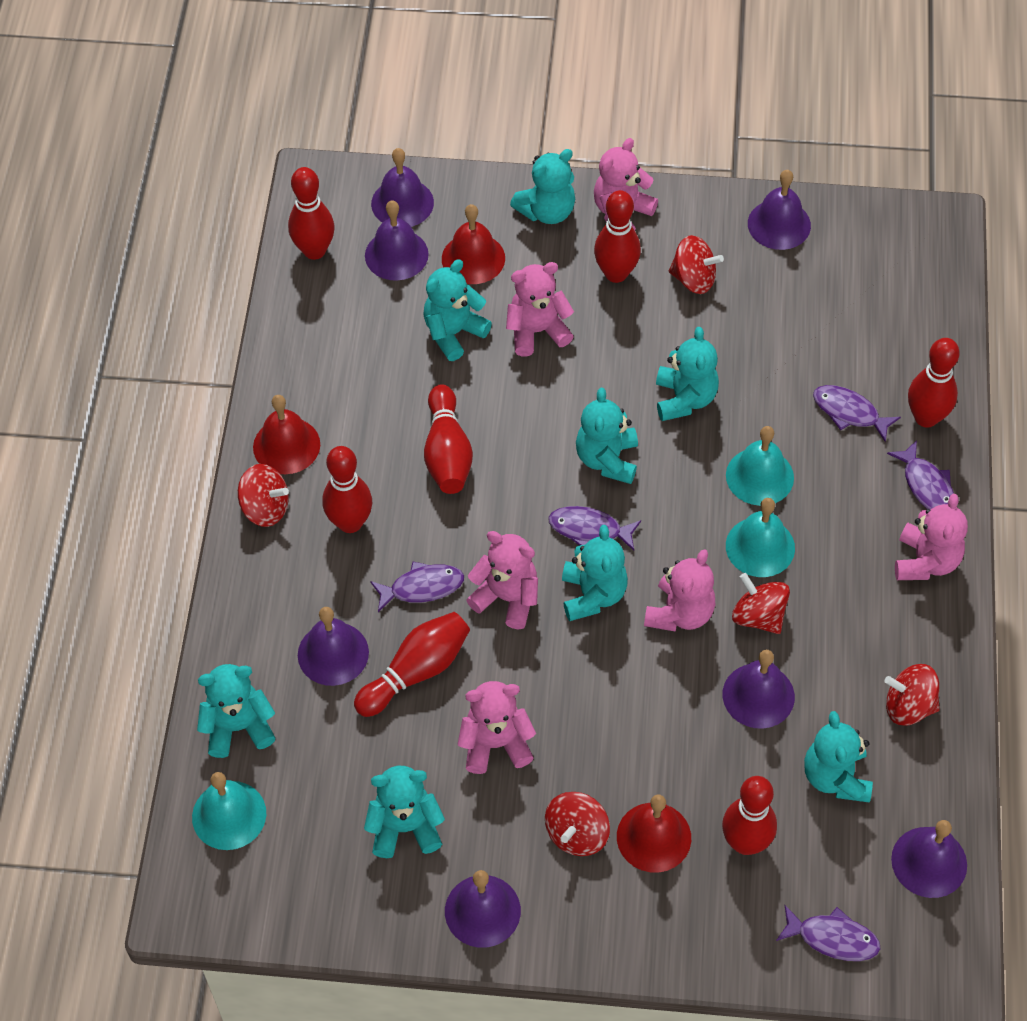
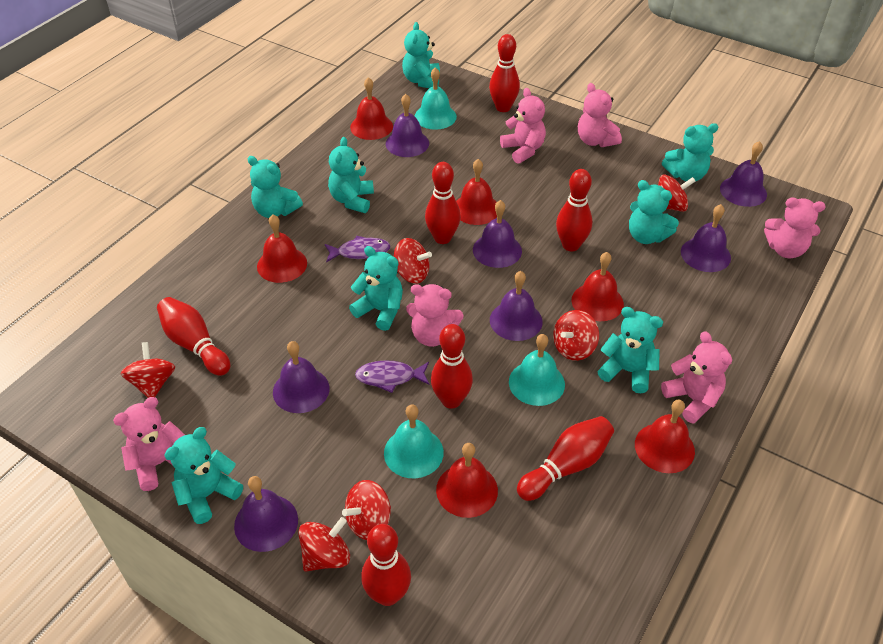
purple fish: 5 -> 2
red bell: 3 -> 6
red spinning top: 5 -> 6

